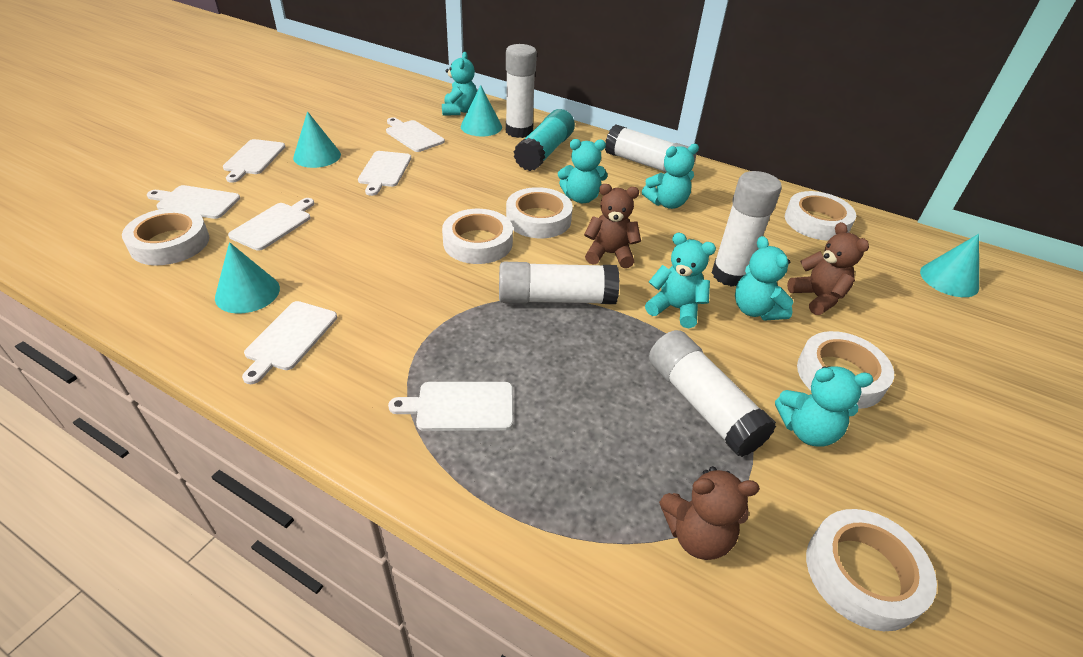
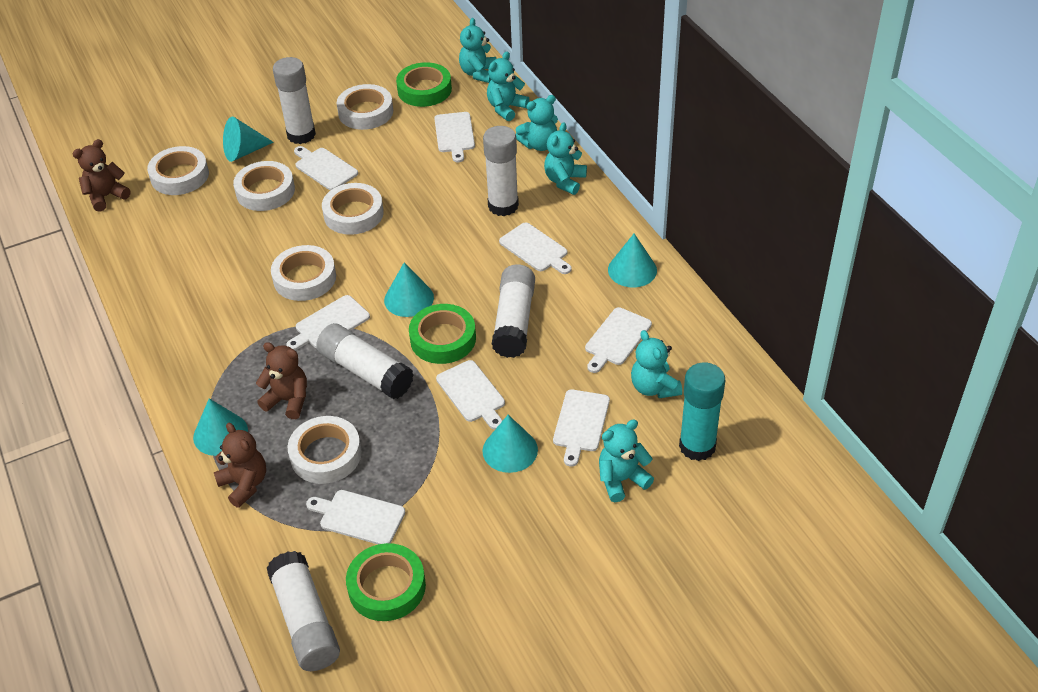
green tape: 0 -> 3
turquoise cone: 4 -> 5
white cutting board: 7 -> 8

